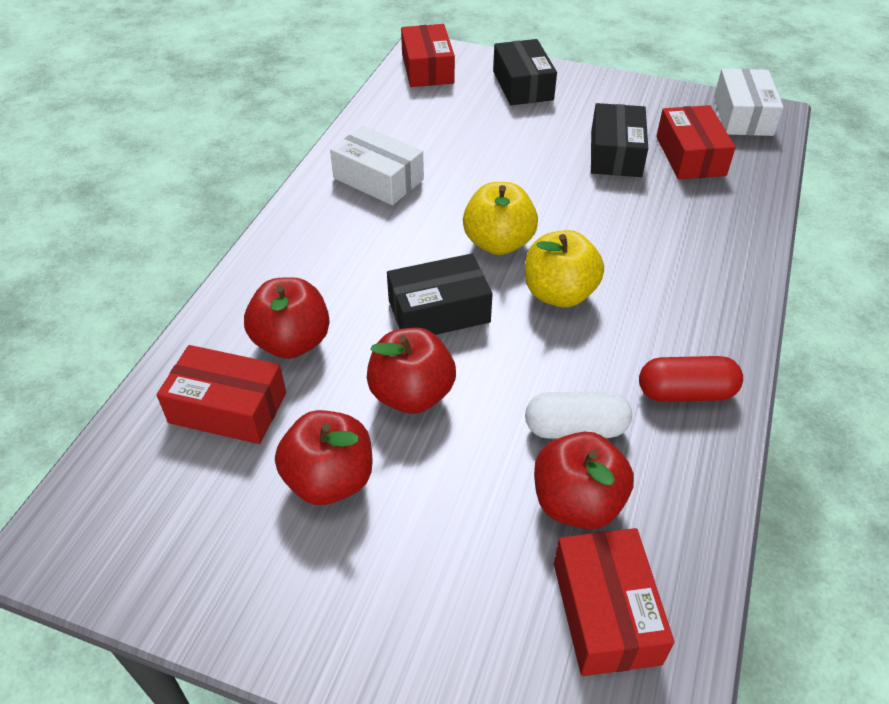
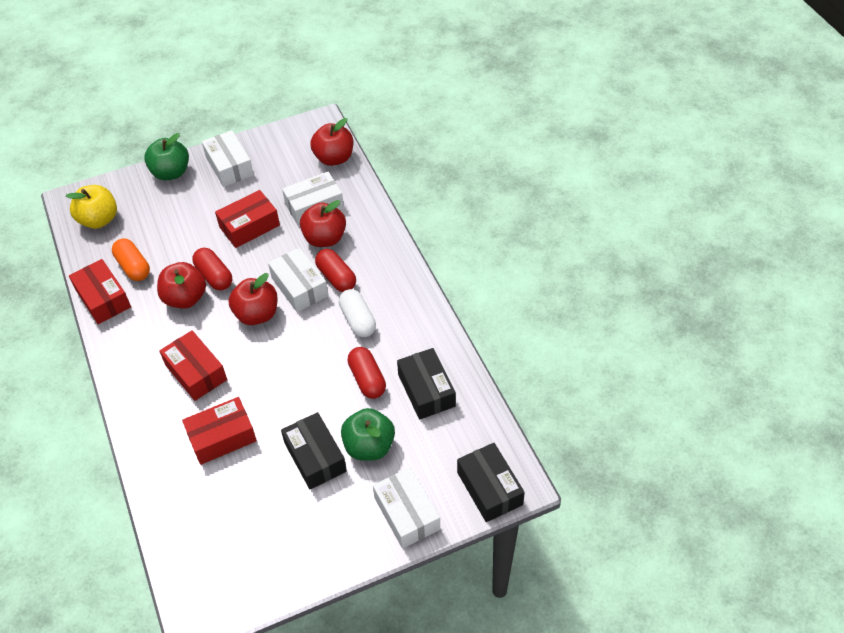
green apple: 0 -> 2
orange capsule: 0 -> 1
red capsule: 1 -> 3
white box: 2 -> 4
yellow apple: 2 -> 1

